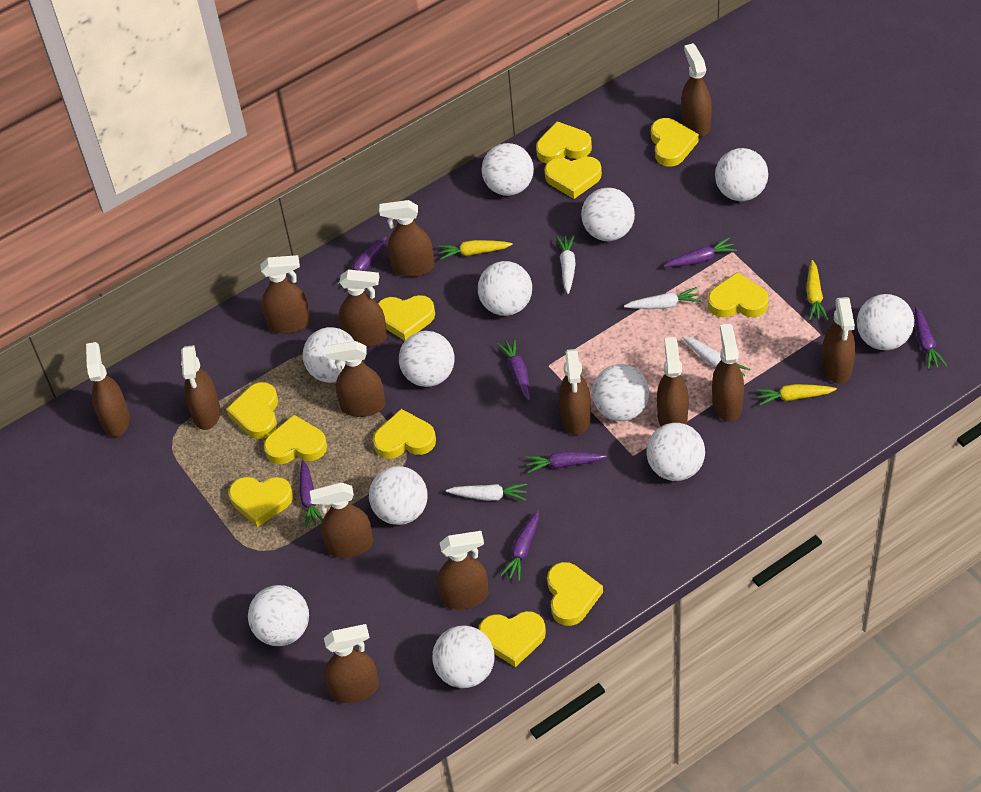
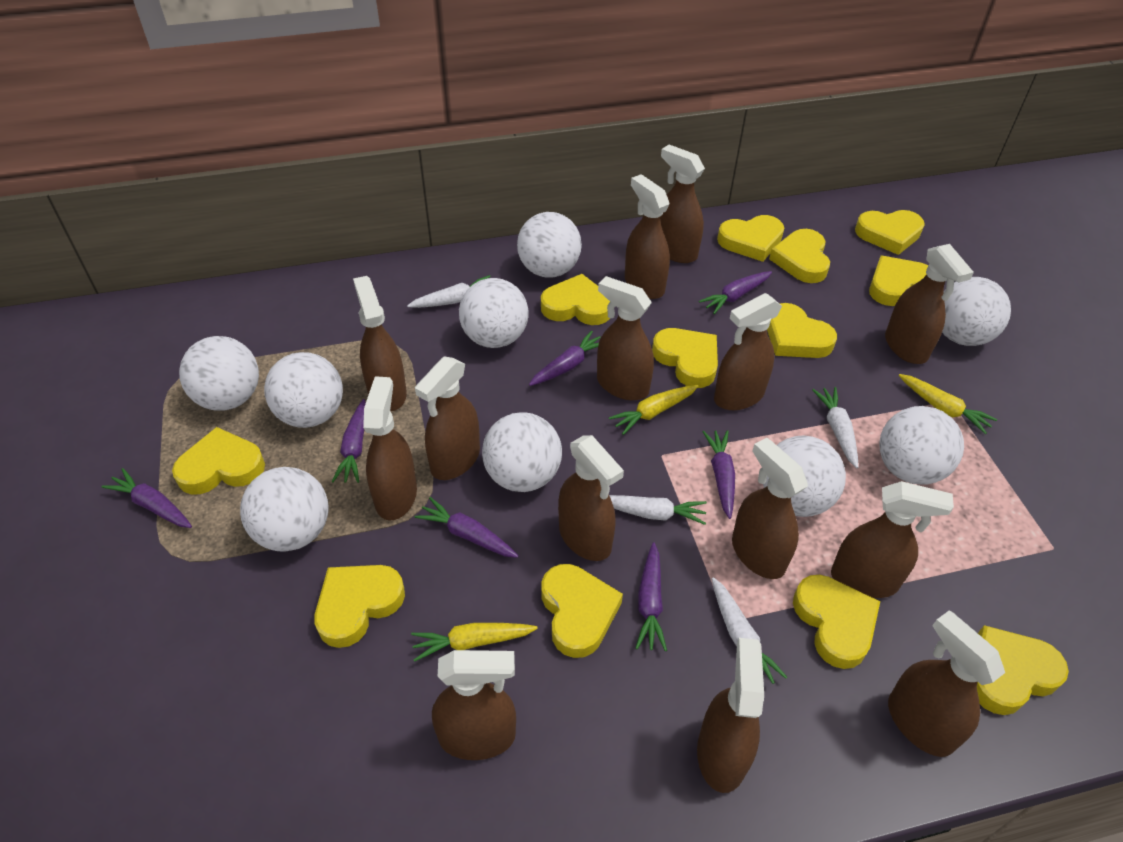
white ball: 12 -> 9
yellow heart: 11 -> 12

